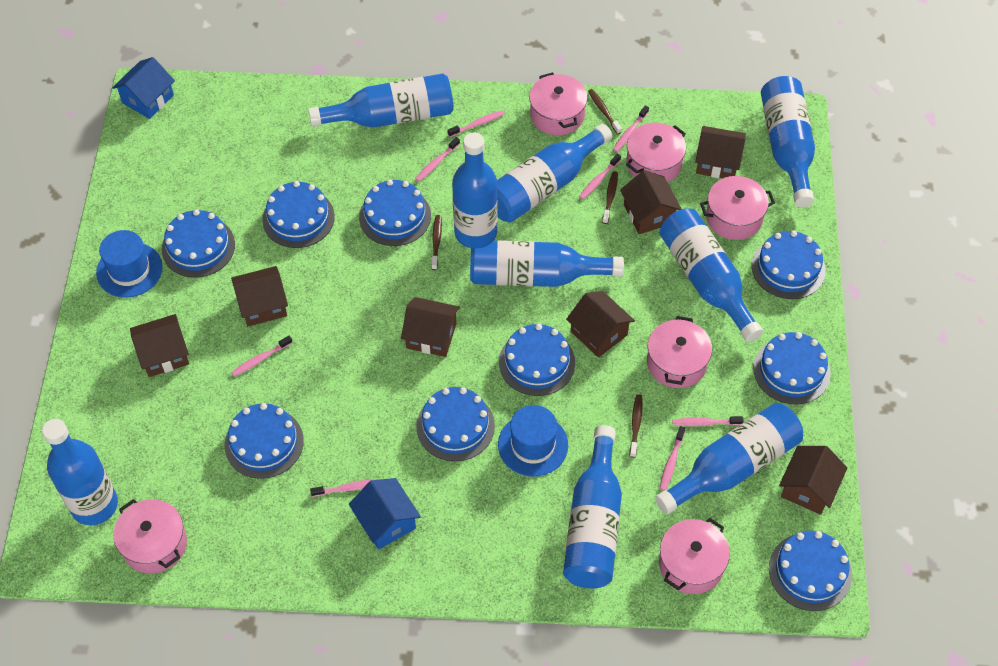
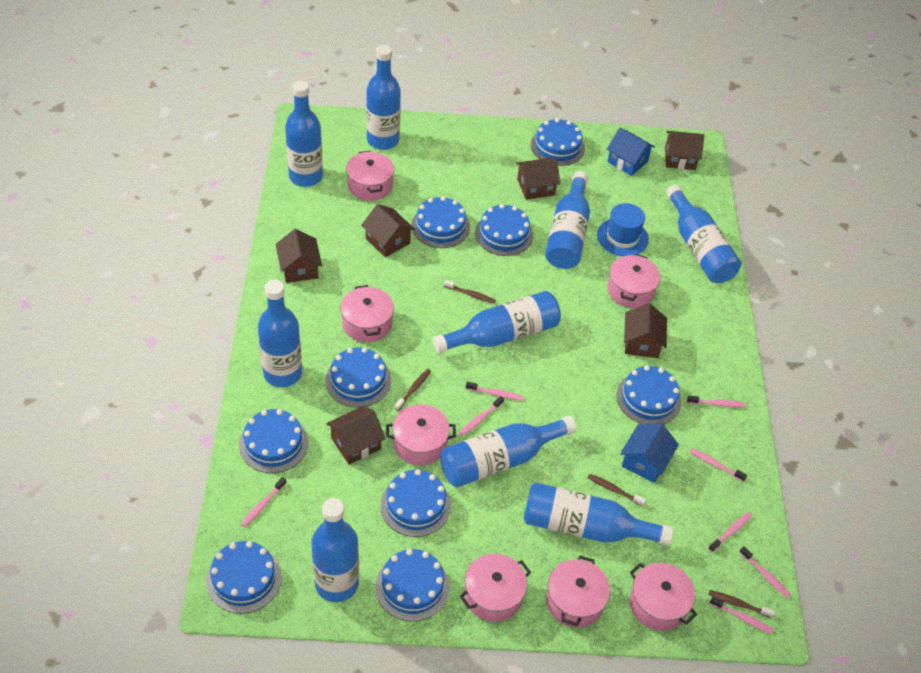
blue hat: 2 -> 1
brown house: 7 -> 6
pink pot: 6 -> 7

